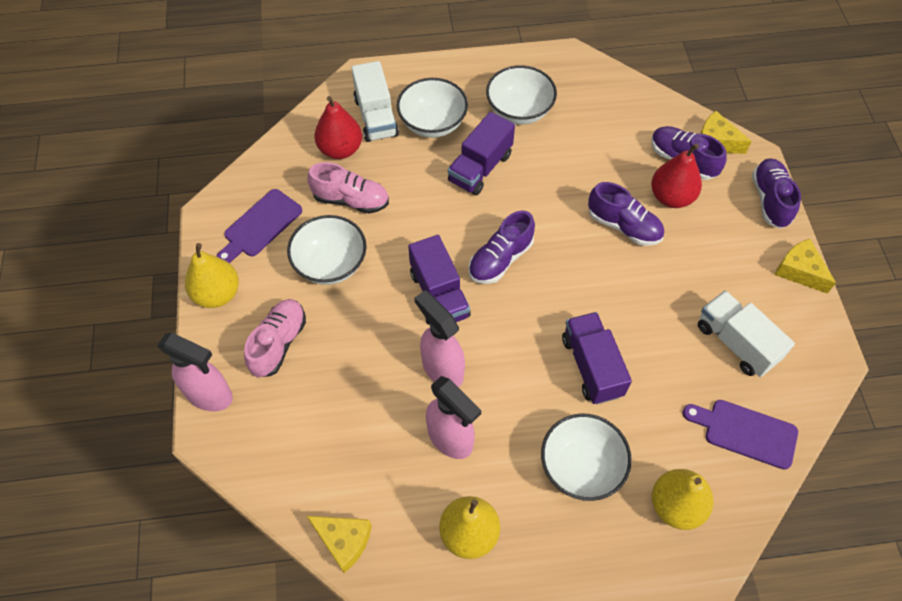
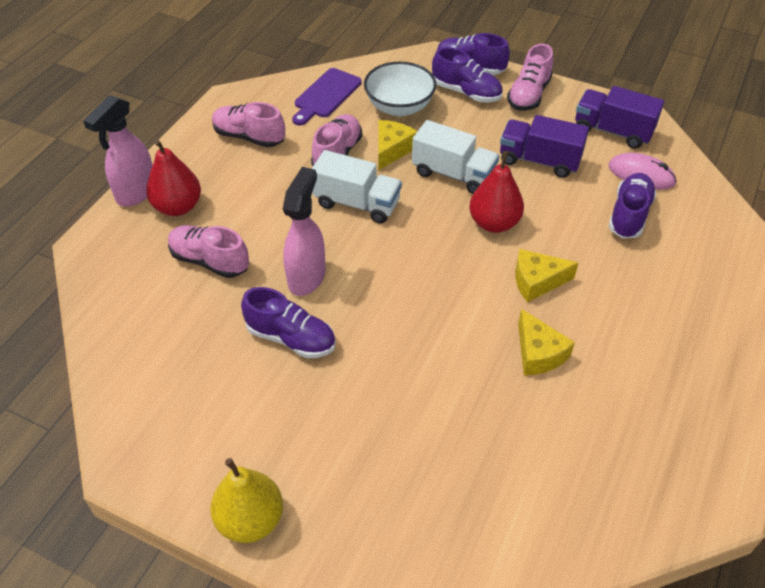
pink mouse: 0 -> 1
pink shoe: 2 -> 4
pink spray bottle: 3 -> 2
purple cutting board: 2 -> 1
purple truck: 3 -> 2
white bowl: 4 -> 1
yellow pear: 3 -> 1

